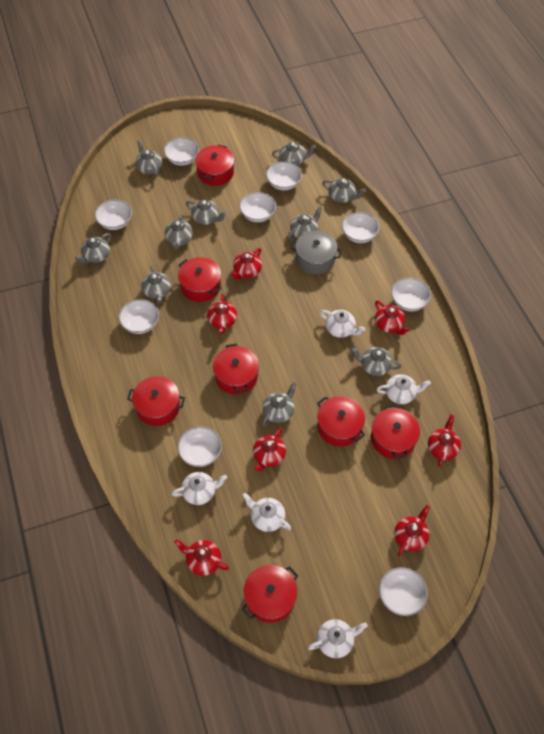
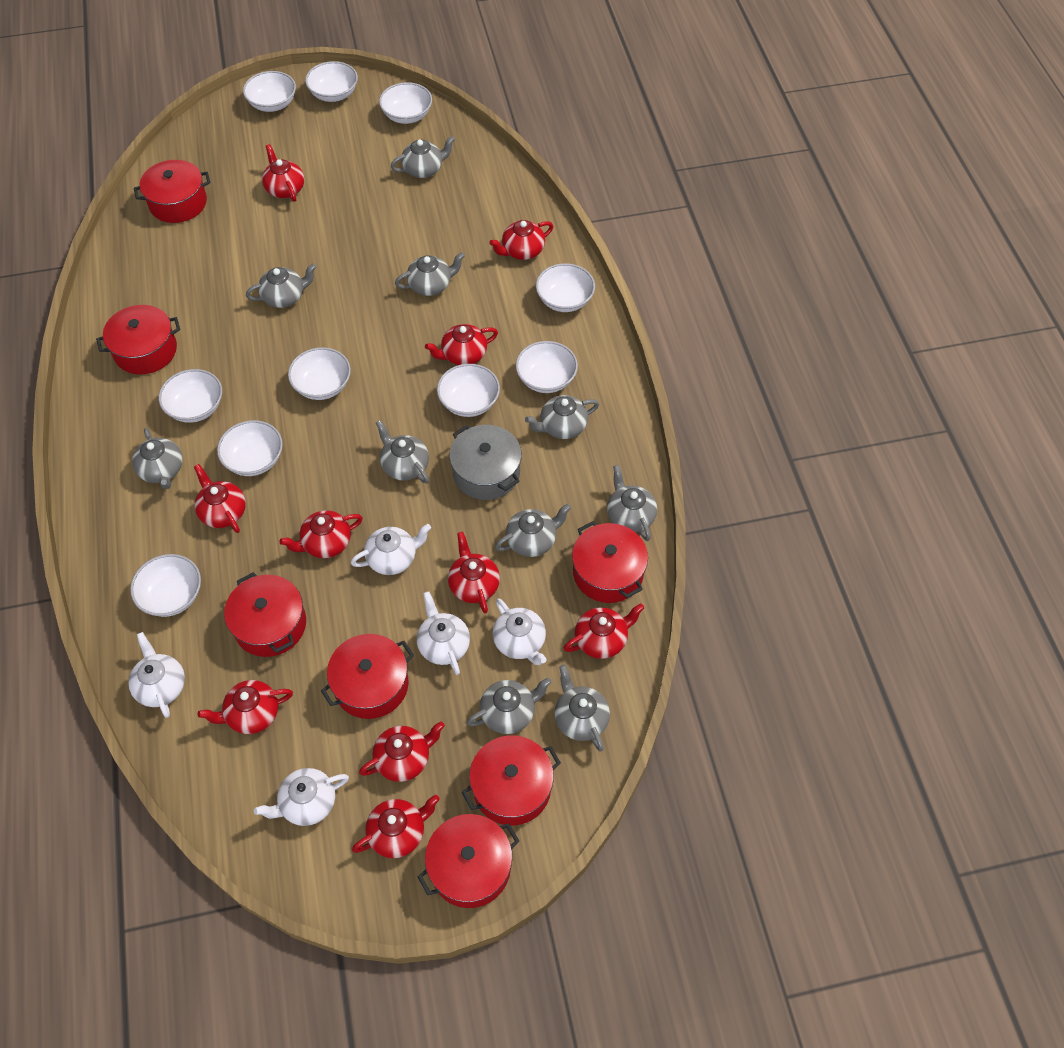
red teapot: 7 -> 10
white bowl: 9 -> 10

